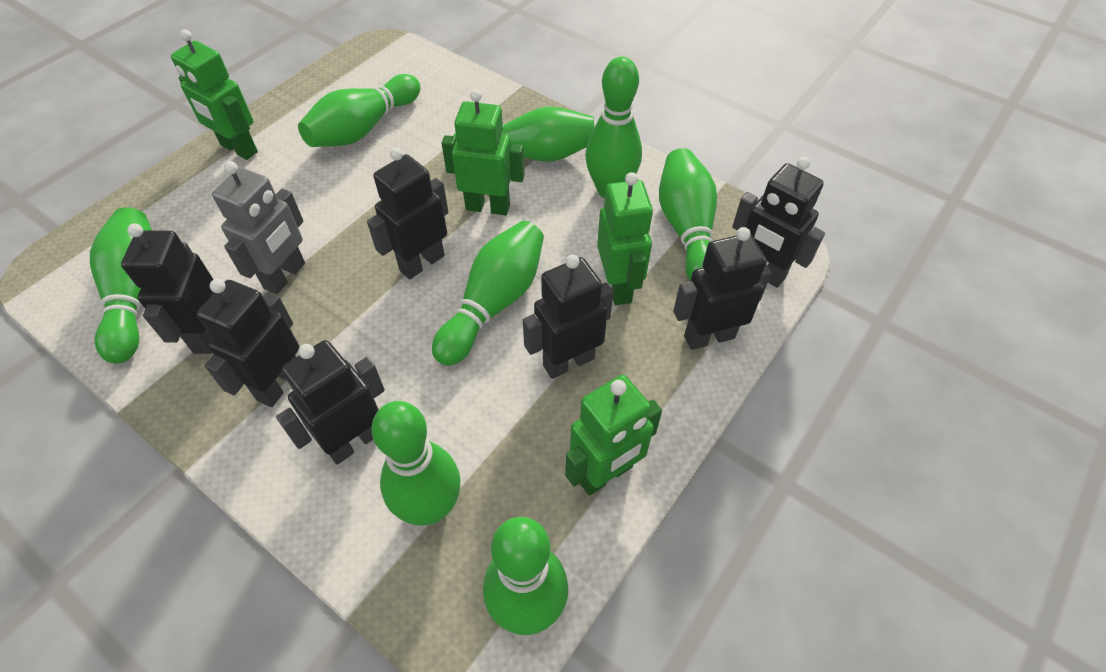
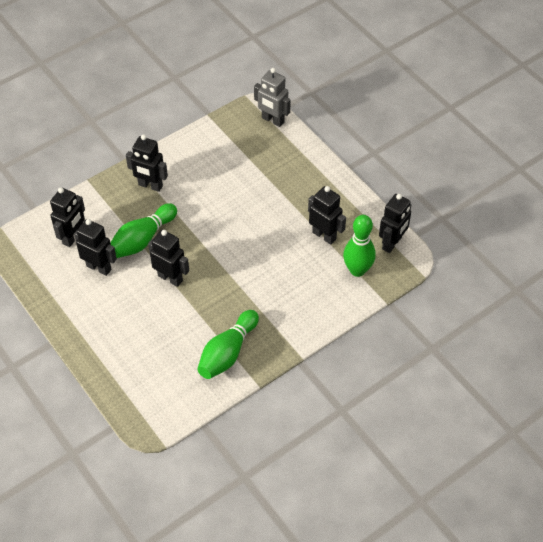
black robot: 7 -> 6
green bowling pin: 8 -> 3
green robot: 4 -> 0

